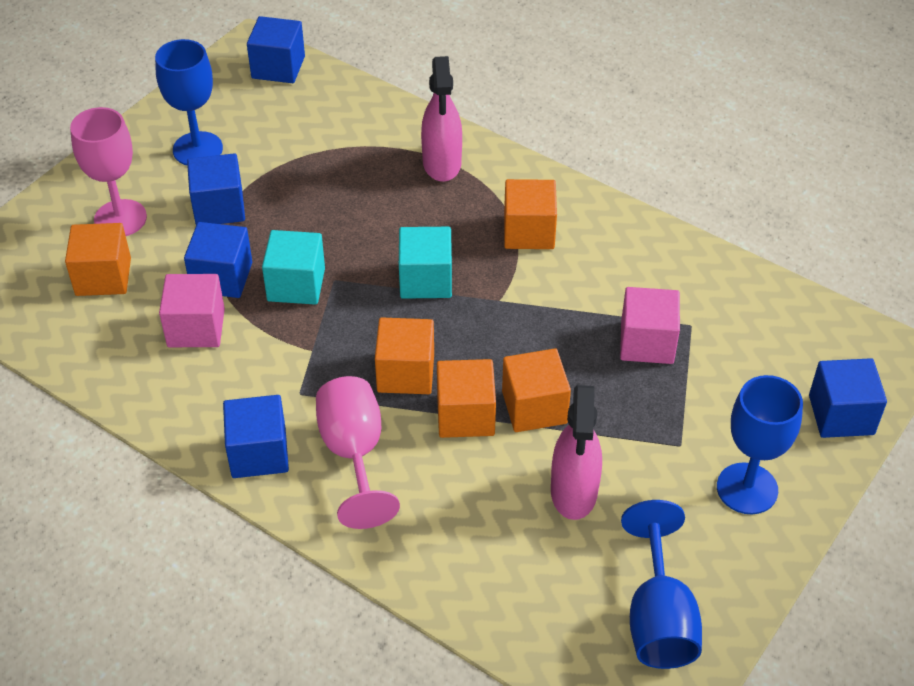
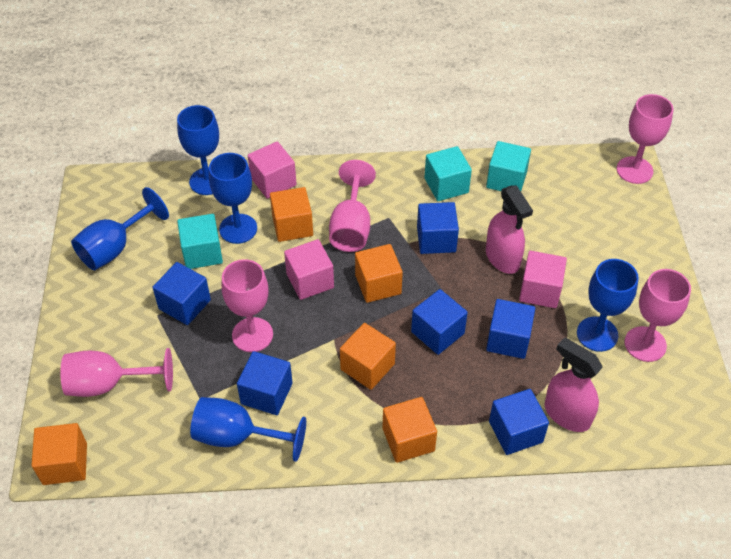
blue cube: 5 -> 6
blue goblet: 3 -> 5
pink cube: 2 -> 3
pink goblet: 2 -> 5
turquoise cube: 2 -> 3

